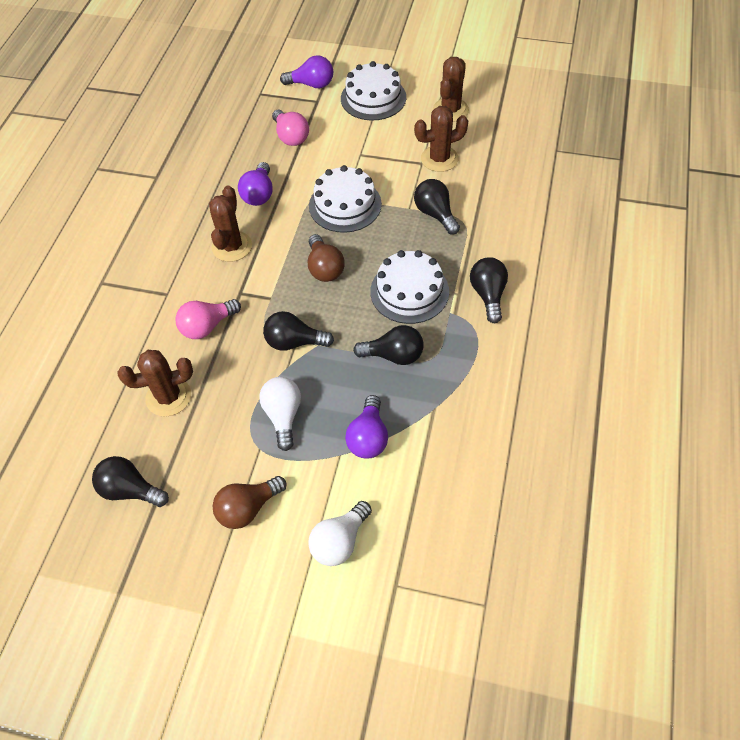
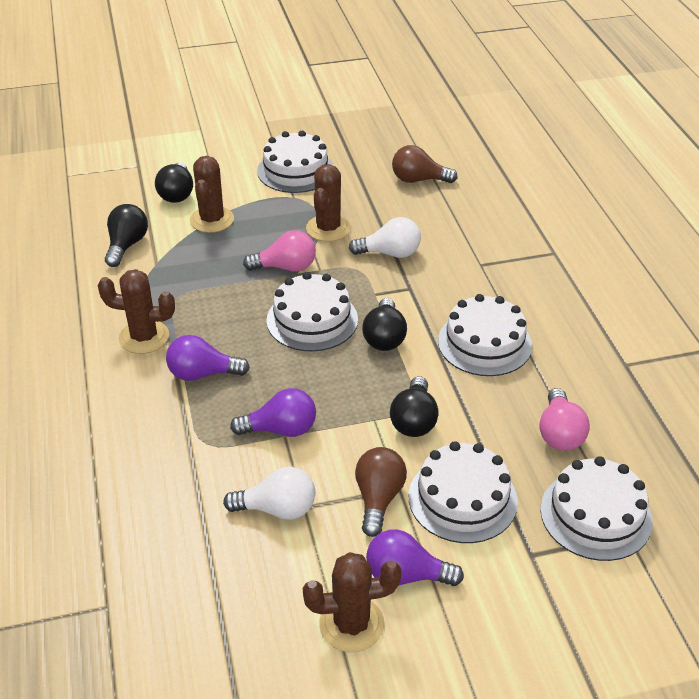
black light bulb: 5 -> 4
white cake: 3 -> 5

